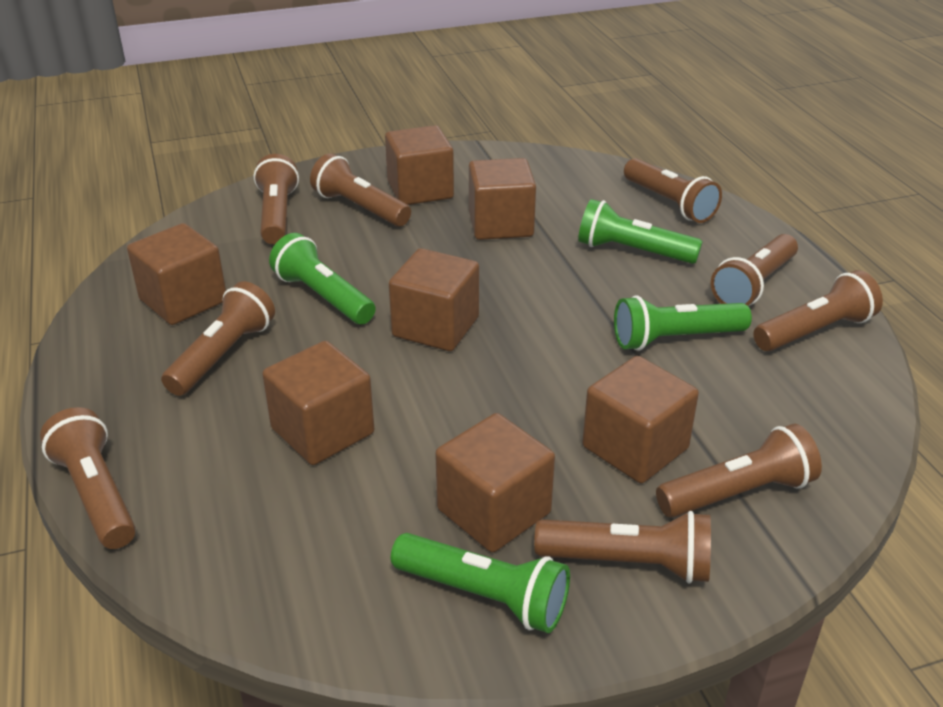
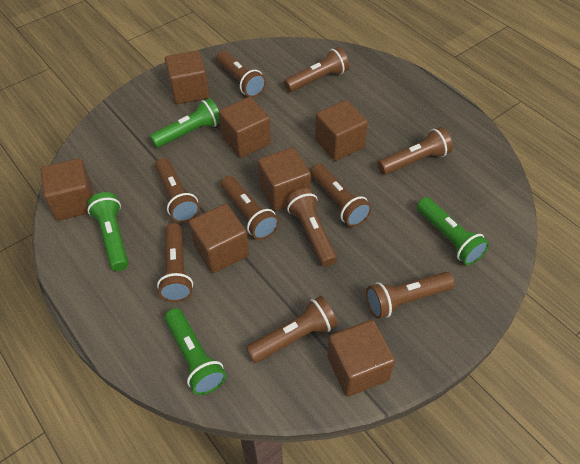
brown flashlight: 9 -> 10

